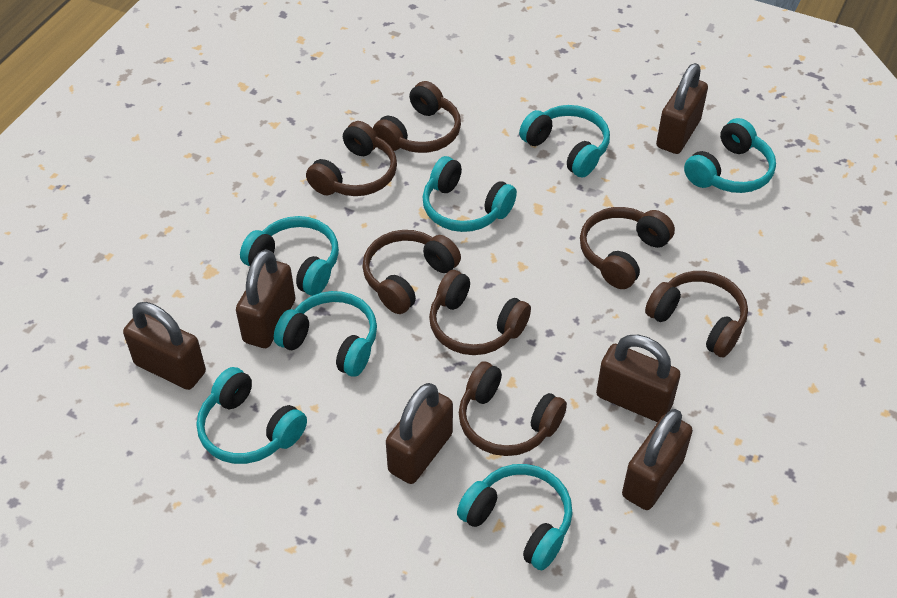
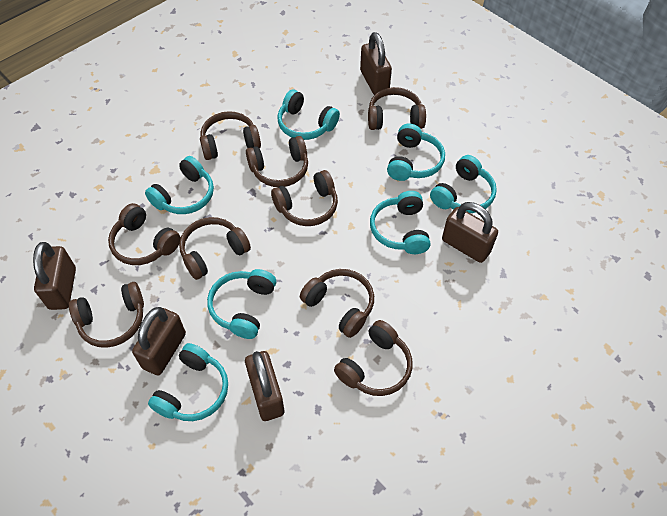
brown headphones: 7 -> 9
brown padlock: 6 -> 5

